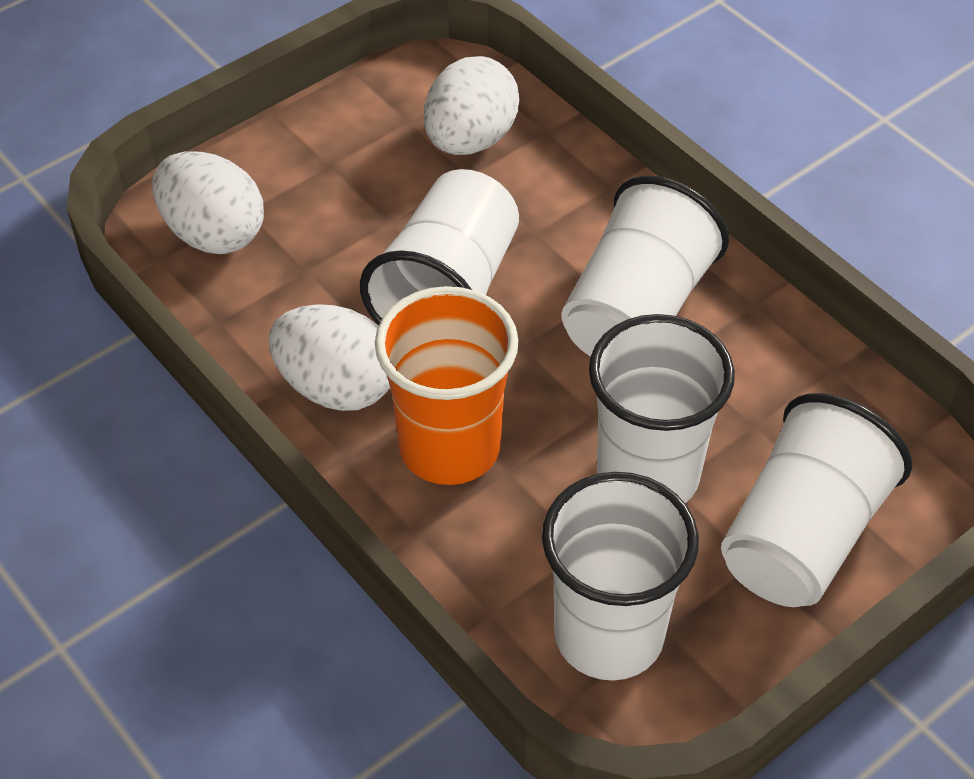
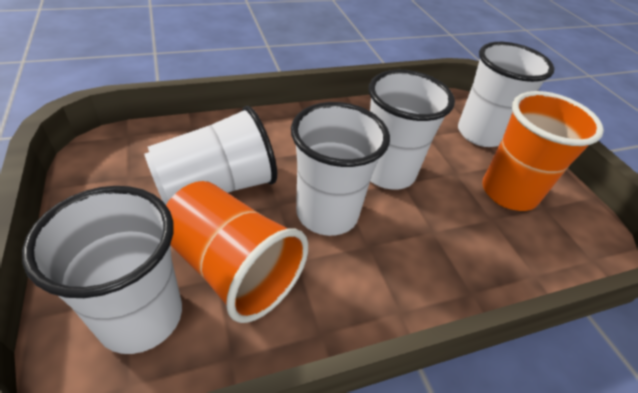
orange cup: 1 -> 2
white egg: 3 -> 0

